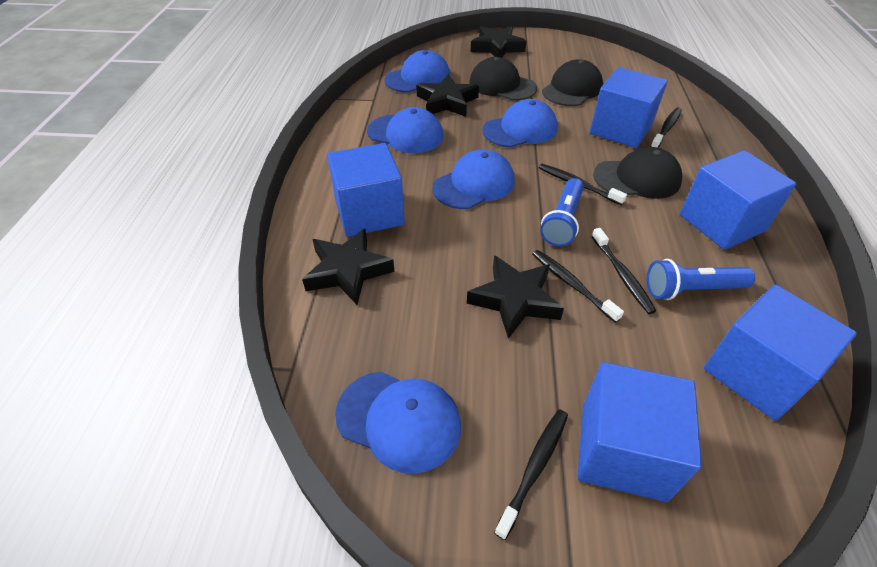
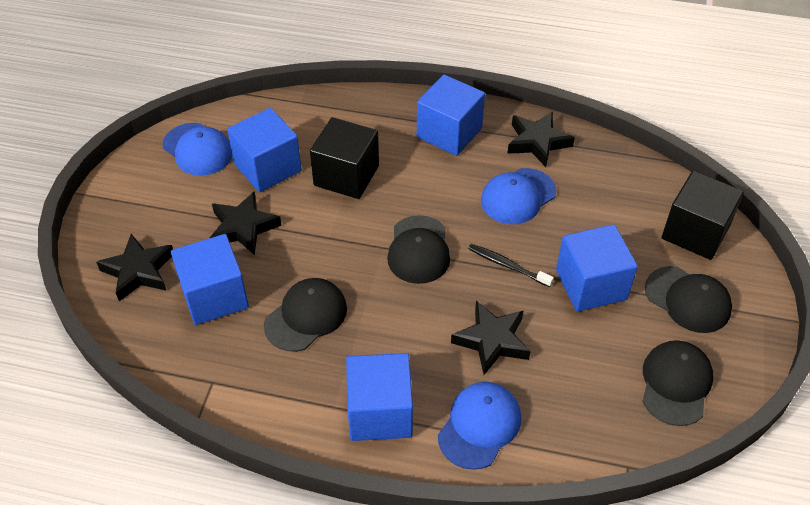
black cap: 3 -> 4
black cube: 0 -> 2
black toothbrush: 5 -> 1
blue cap: 5 -> 3
blue flashlight: 2 -> 0

